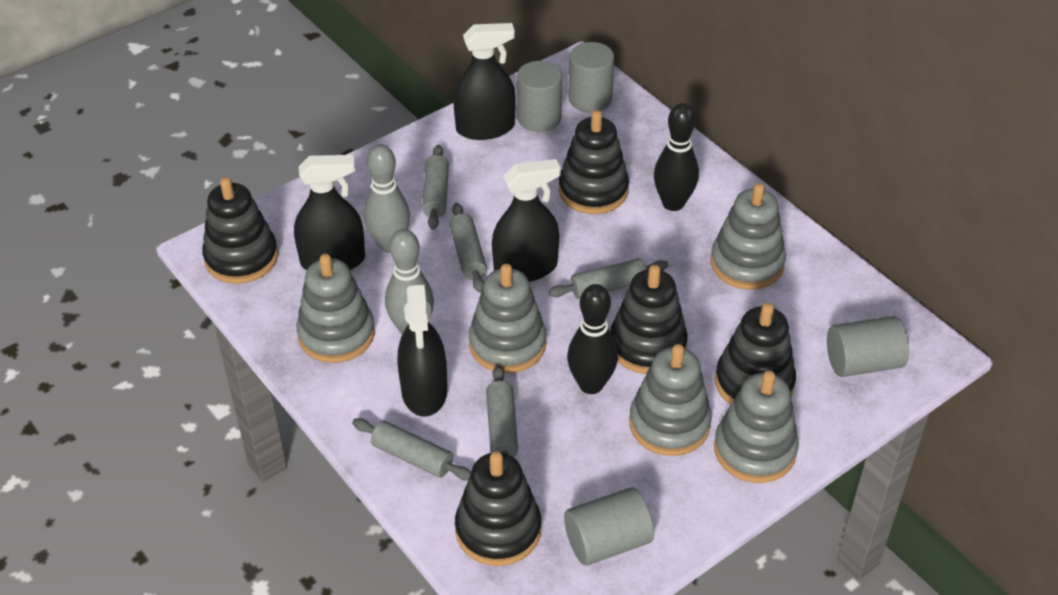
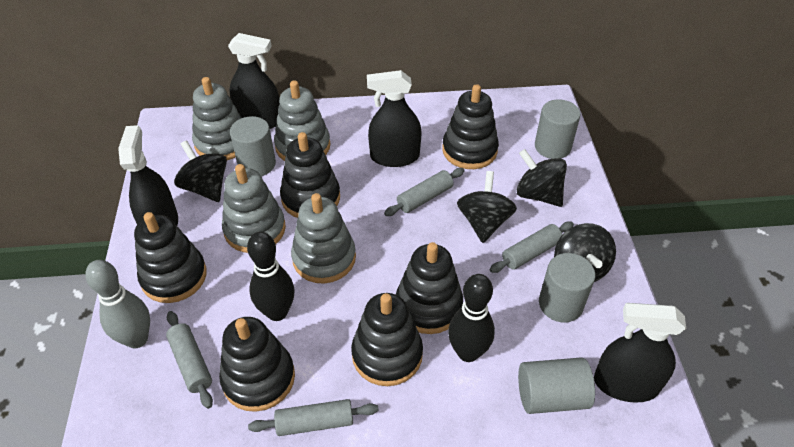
black spinning top: 0 -> 4
black stacking toy: 5 -> 6
grey bowling pin: 2 -> 1
grey rolling pin: 5 -> 4
grey stacking toy: 5 -> 4

